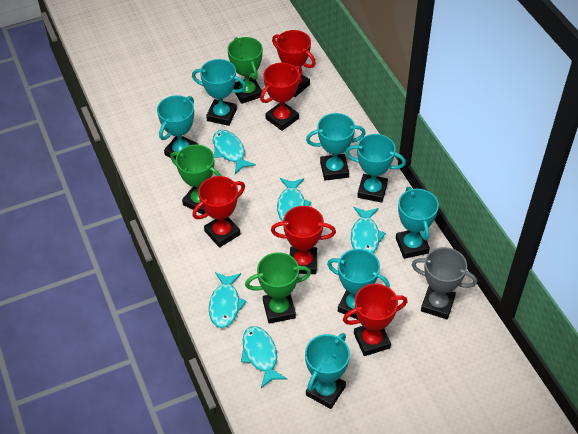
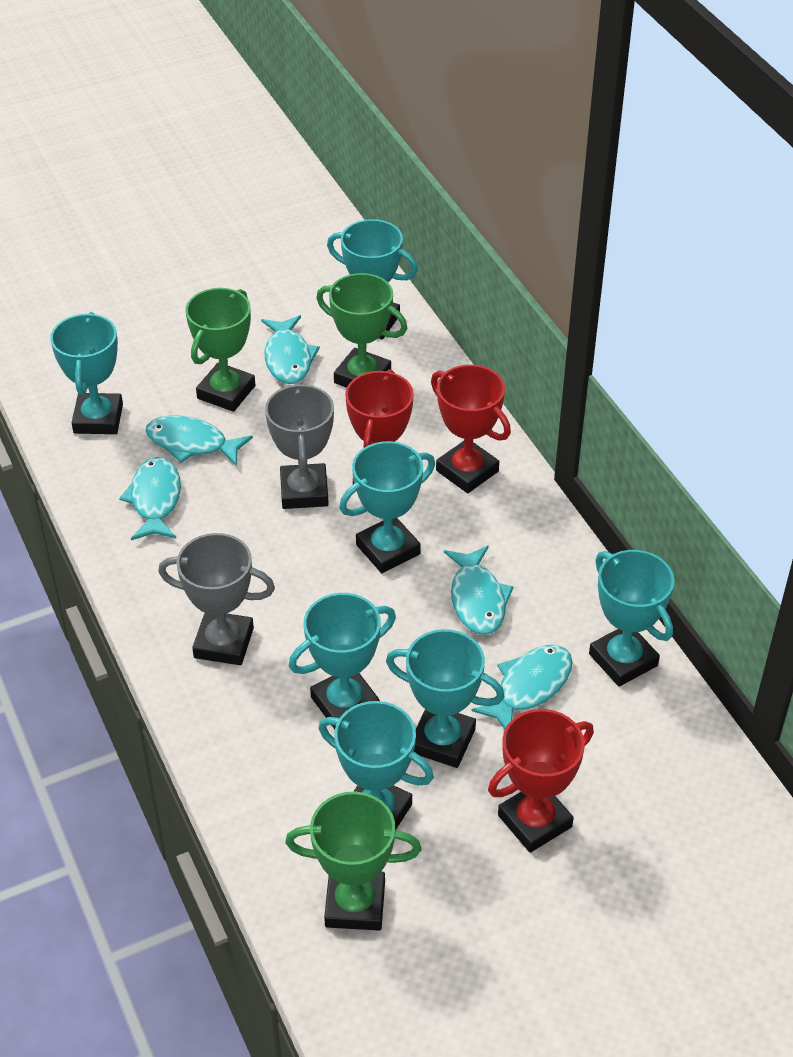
grey trophy: 1 -> 2
red trophy: 5 -> 3

